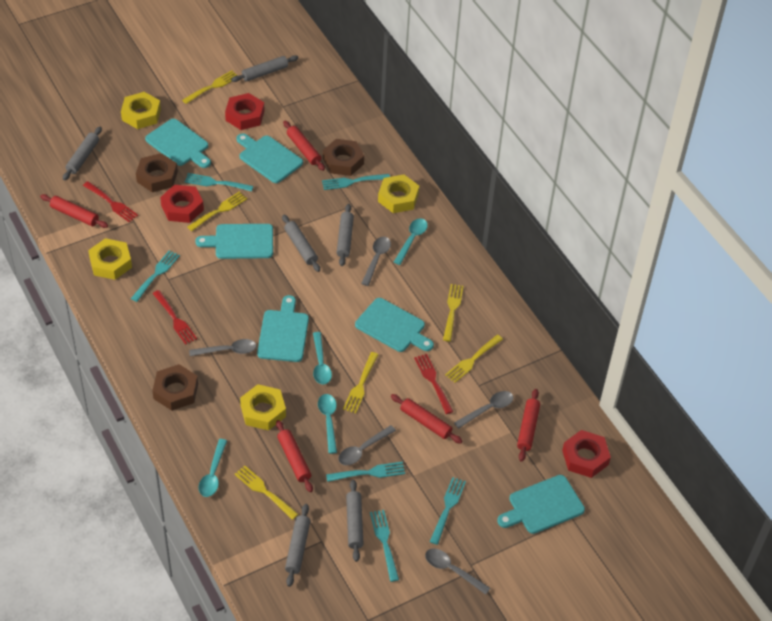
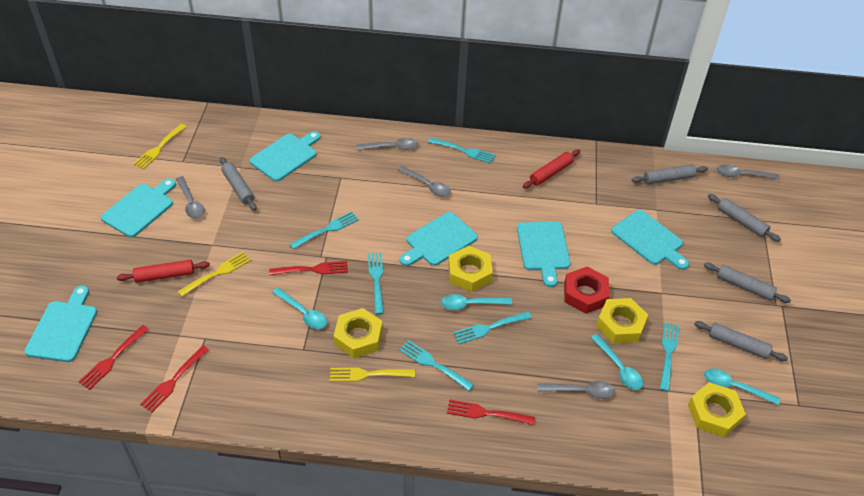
brown nut: 3 -> 0
grey rolling pin: 6 -> 5
red fork: 3 -> 4
red nut: 3 -> 1
red rolling pin: 5 -> 2
yellow fork: 6 -> 3

